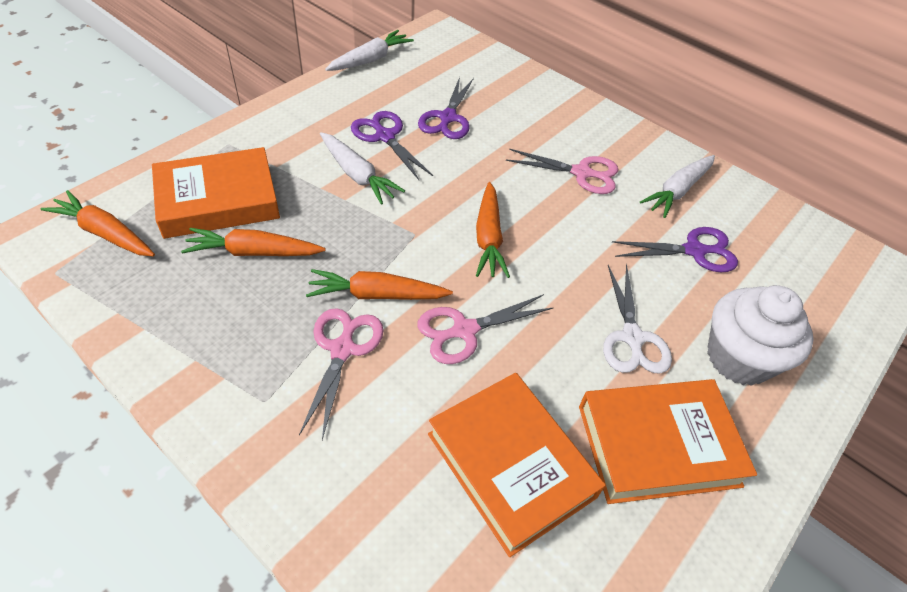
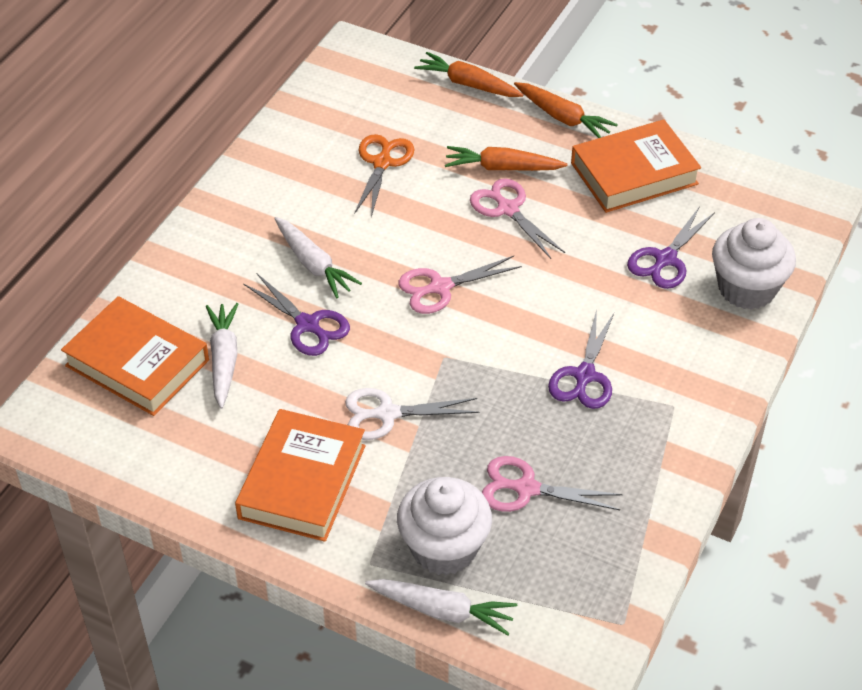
orange carrot: 4 -> 3
orange scissors: 0 -> 1
white cupcake: 1 -> 2

